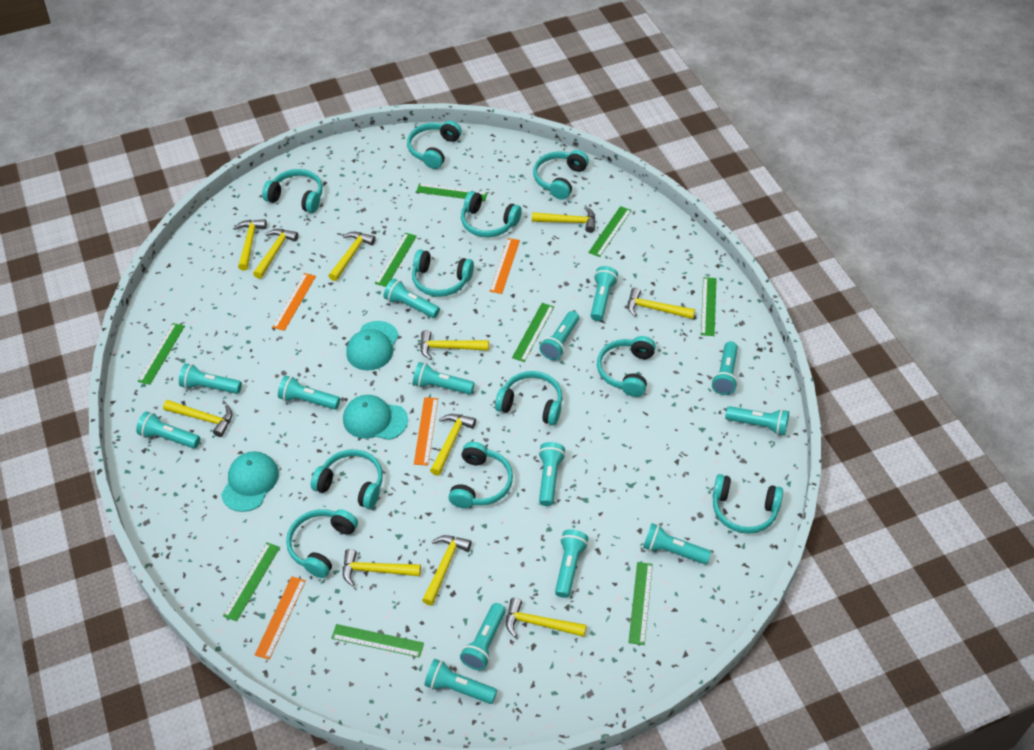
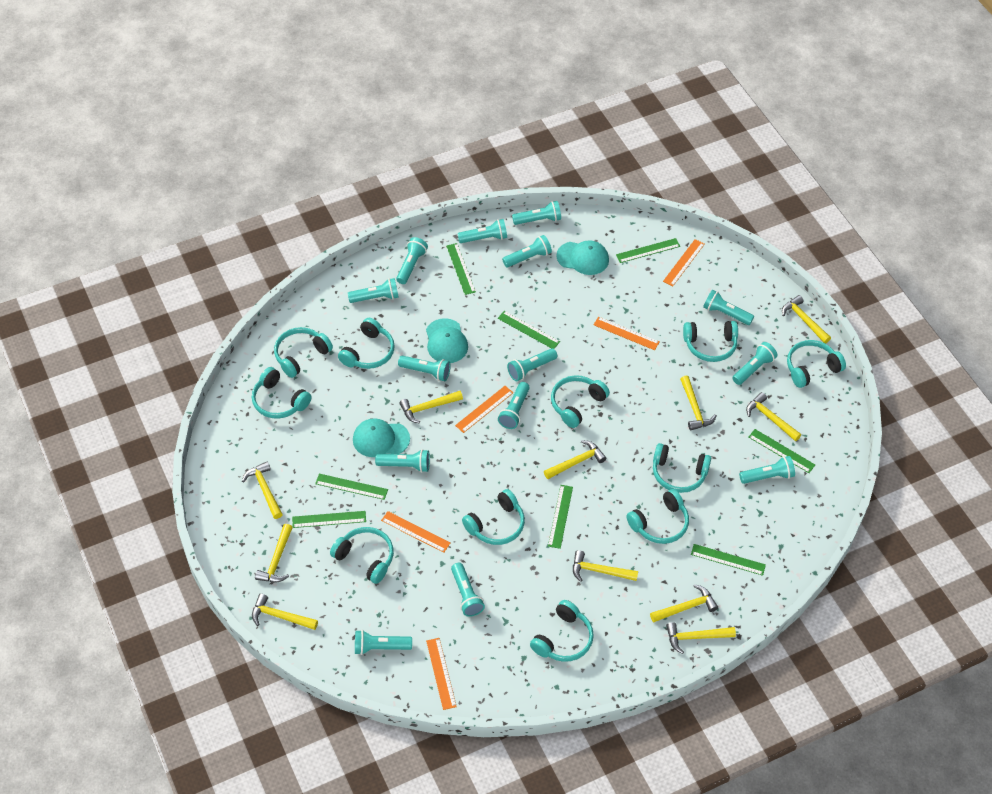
green ruler: 9 -> 8
orange ruler: 4 -> 5

